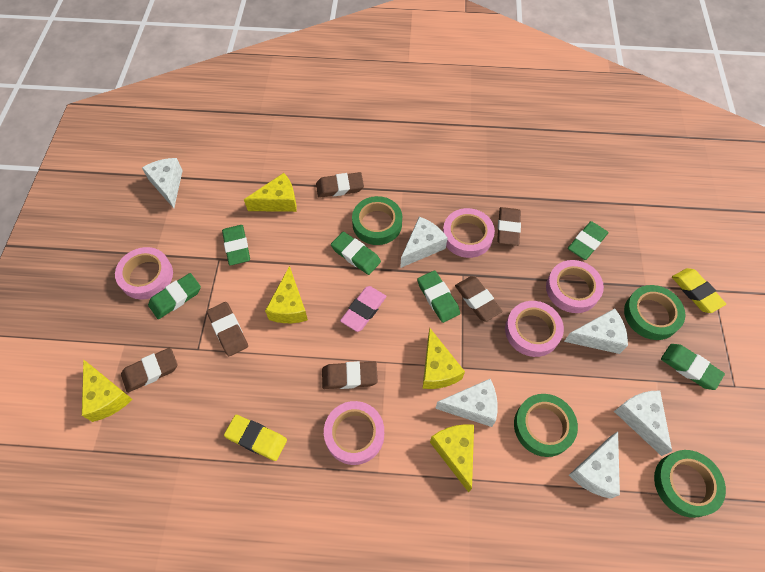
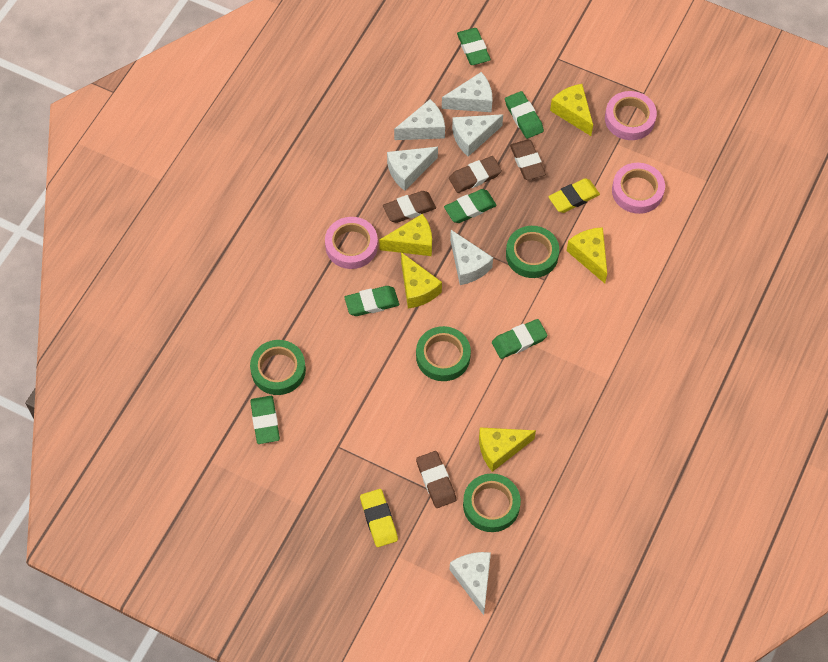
brown eraser: 6 -> 4
pink eraser: 1 -> 0
pink tape: 5 -> 3

